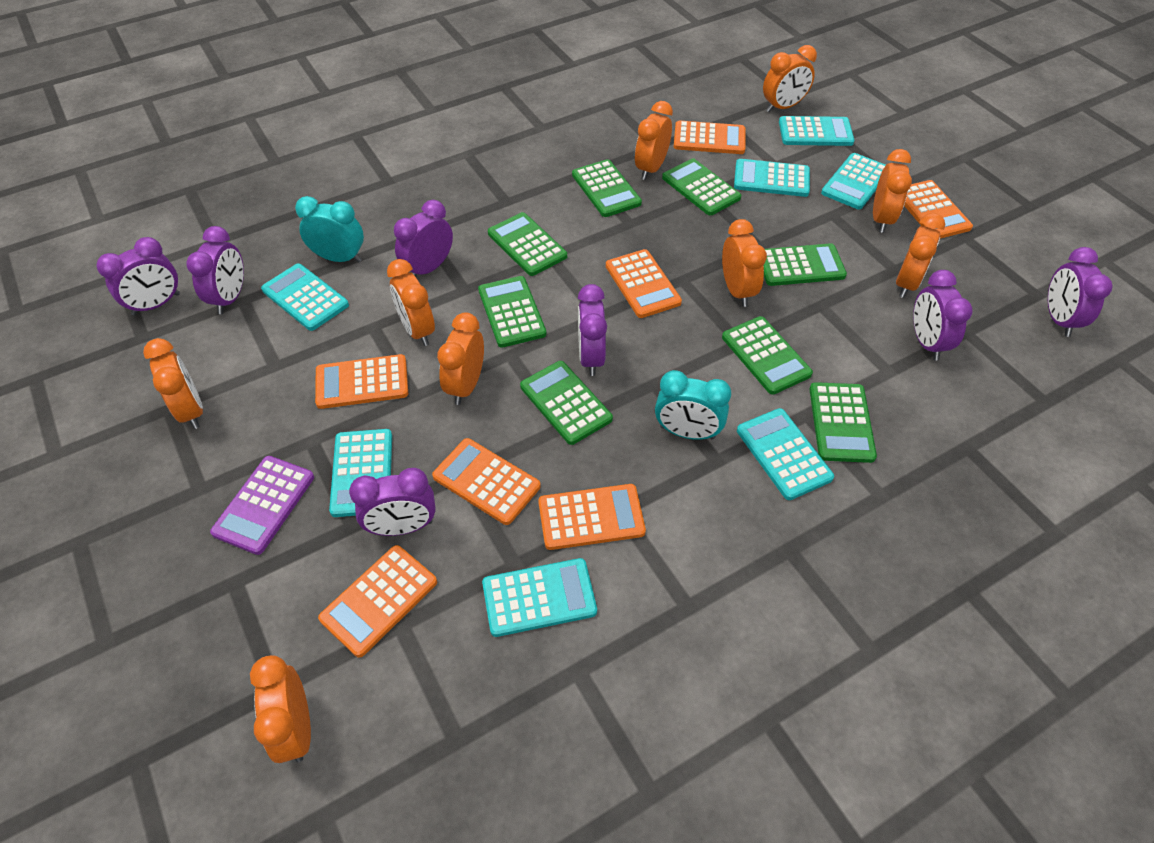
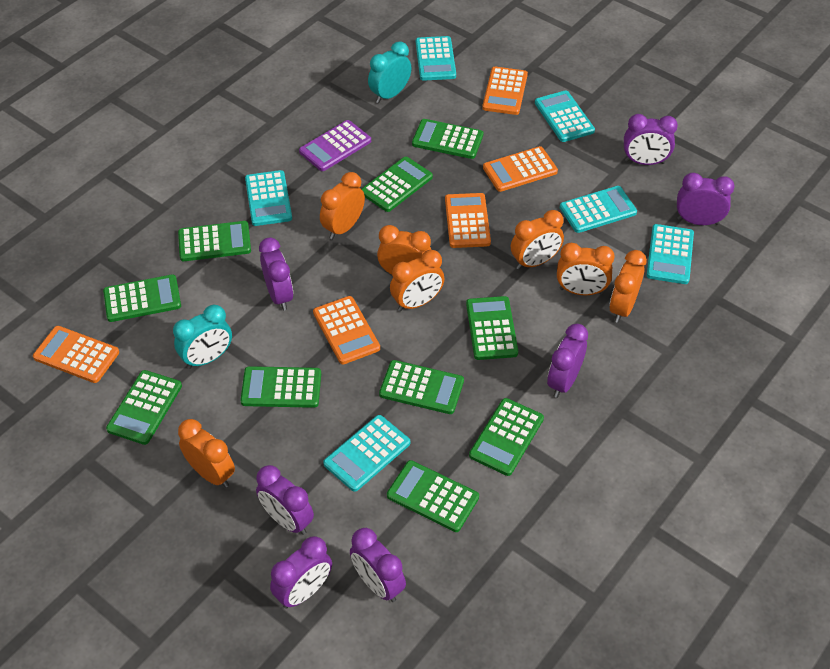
green calculator: 8 -> 10
orange calculator: 7 -> 5
orange clock: 9 -> 7
turquoise calculator: 7 -> 6

